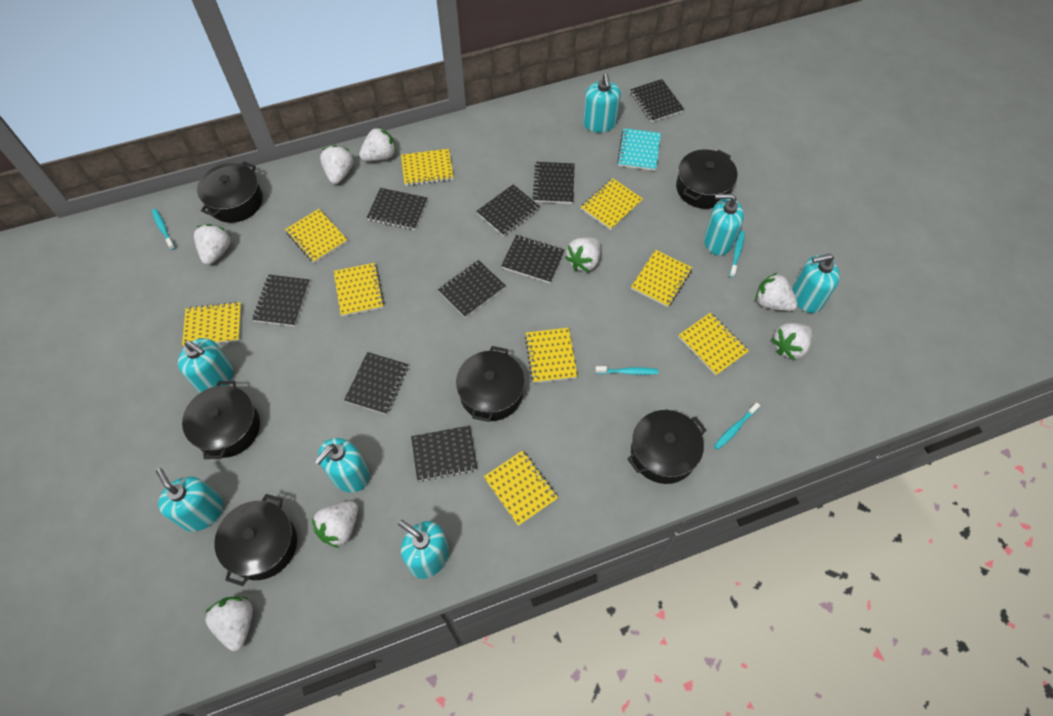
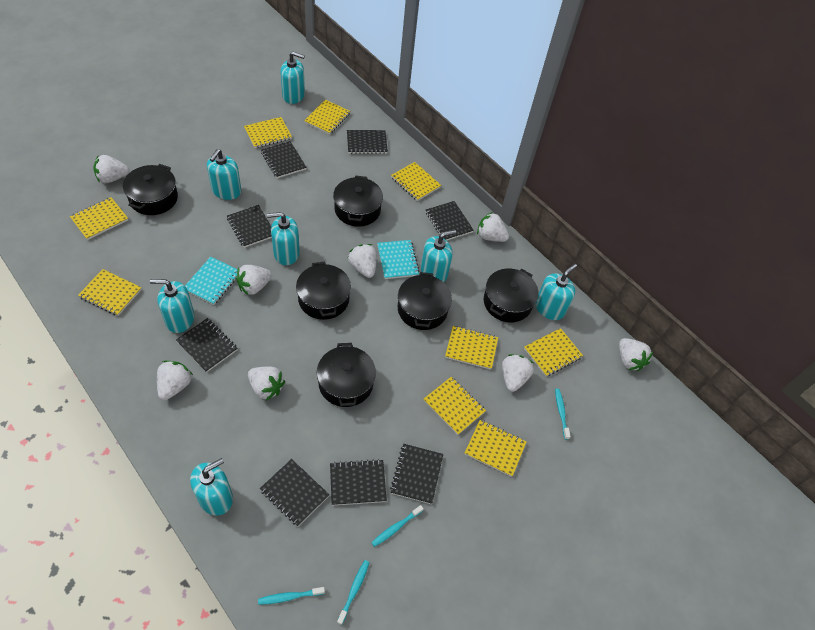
black notebook: 9 -> 8
turquoise notebook: 1 -> 2

